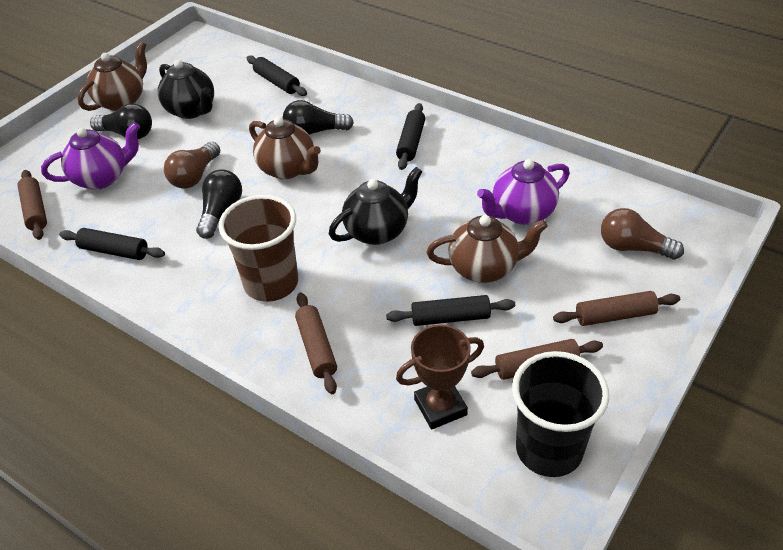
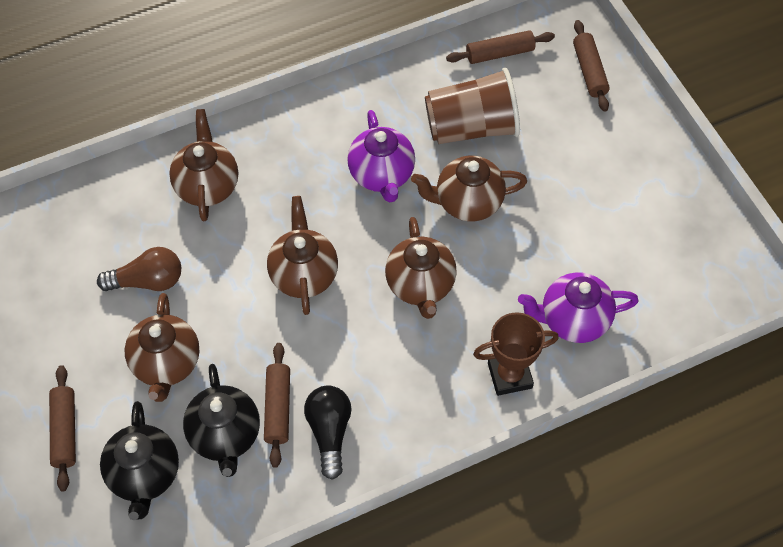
black cup: 1 -> 0
black light bulb: 3 -> 1
black rolling pin: 4 -> 0
brown light bulb: 2 -> 1
brown teapot: 3 -> 5

